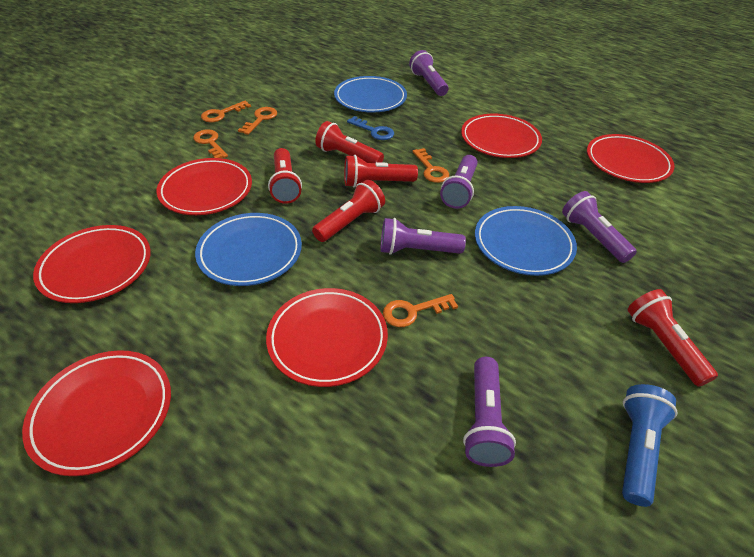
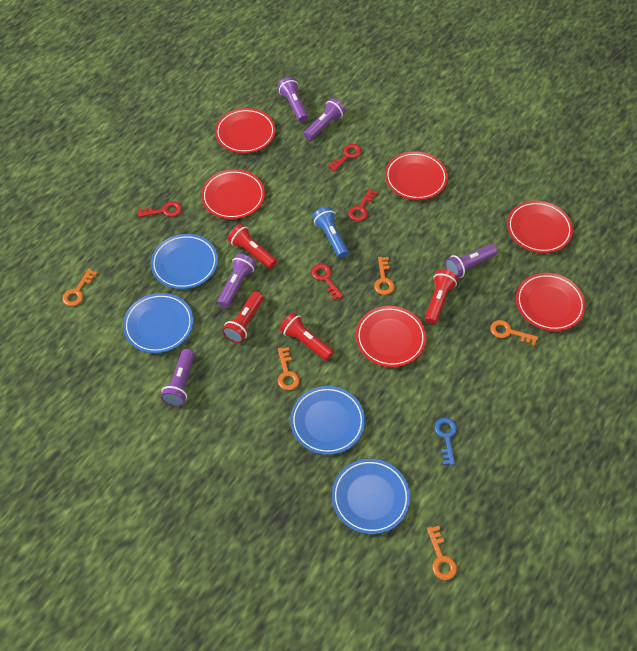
blue plate: 3 -> 4
red flashlight: 5 -> 4
red key: 0 -> 4

